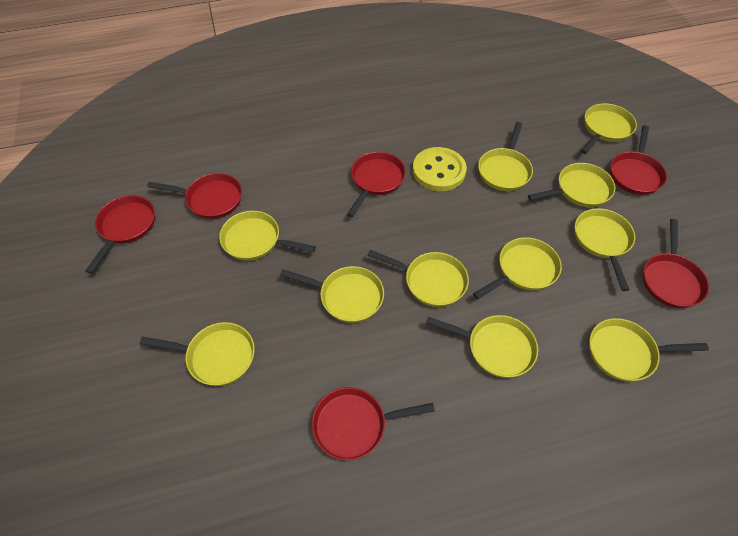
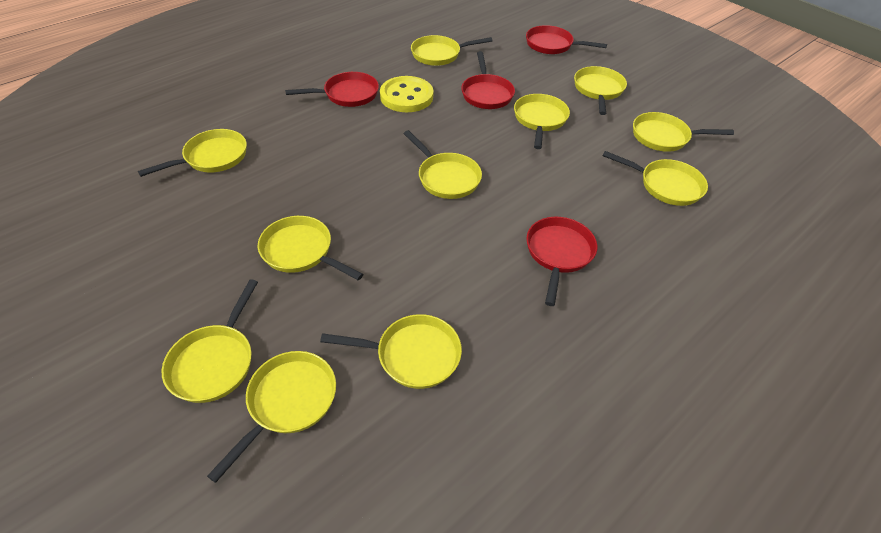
red pan: 6 -> 4

